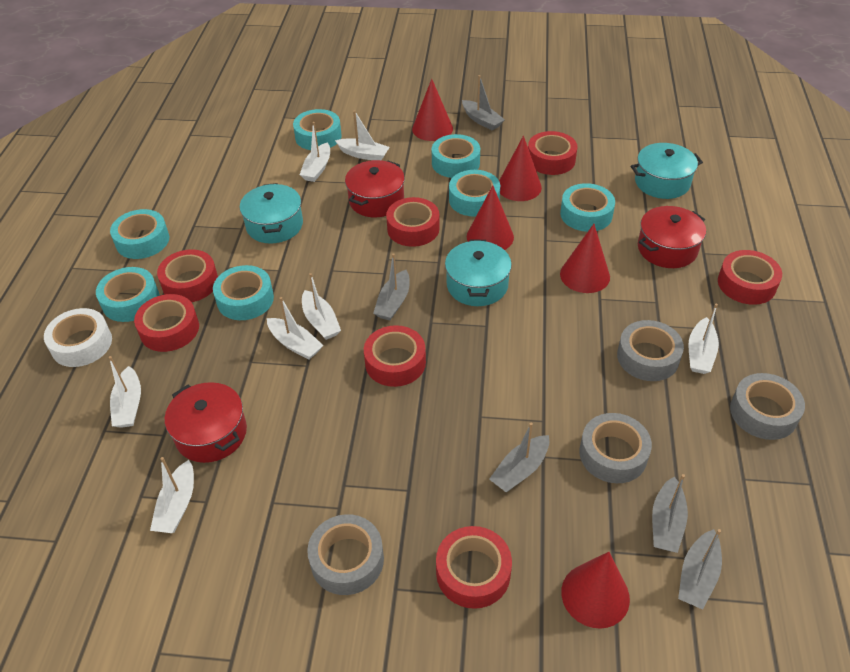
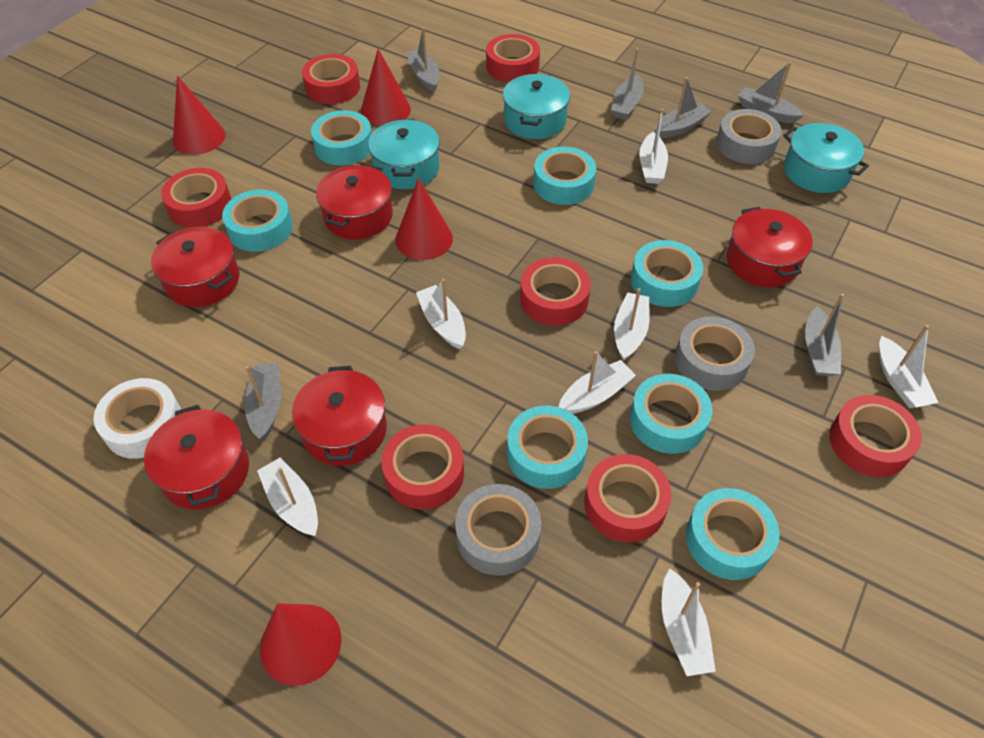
grey boat: 5 -> 6
grey tape: 4 -> 3
red cone: 5 -> 4
red pot: 3 -> 5

